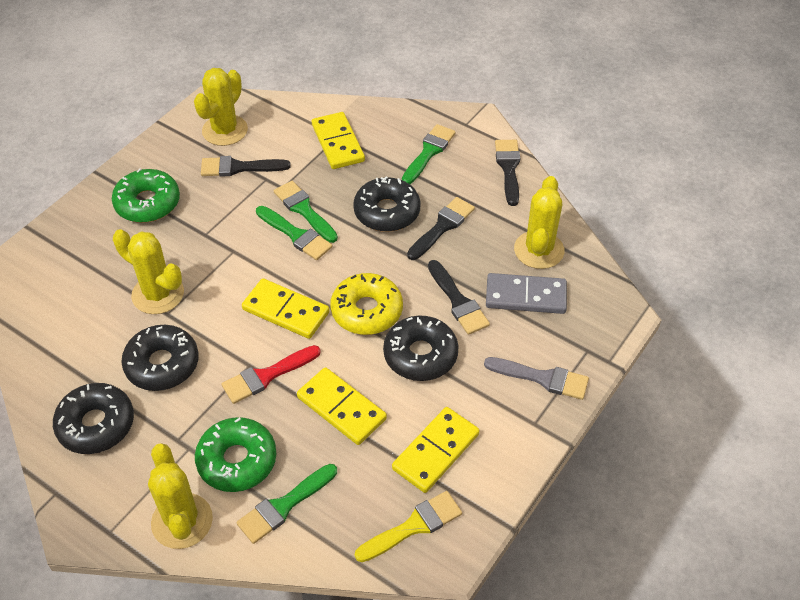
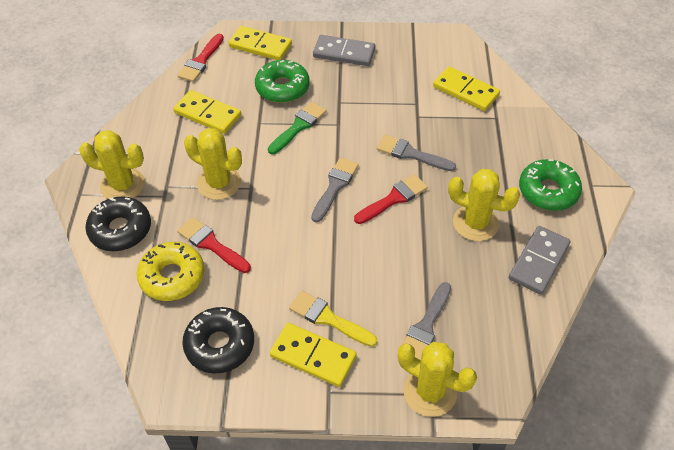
black brush: 4 -> 0
black donut: 4 -> 2
green brush: 4 -> 1
grey brush: 1 -> 3
grey domino: 1 -> 2
red brush: 1 -> 3

